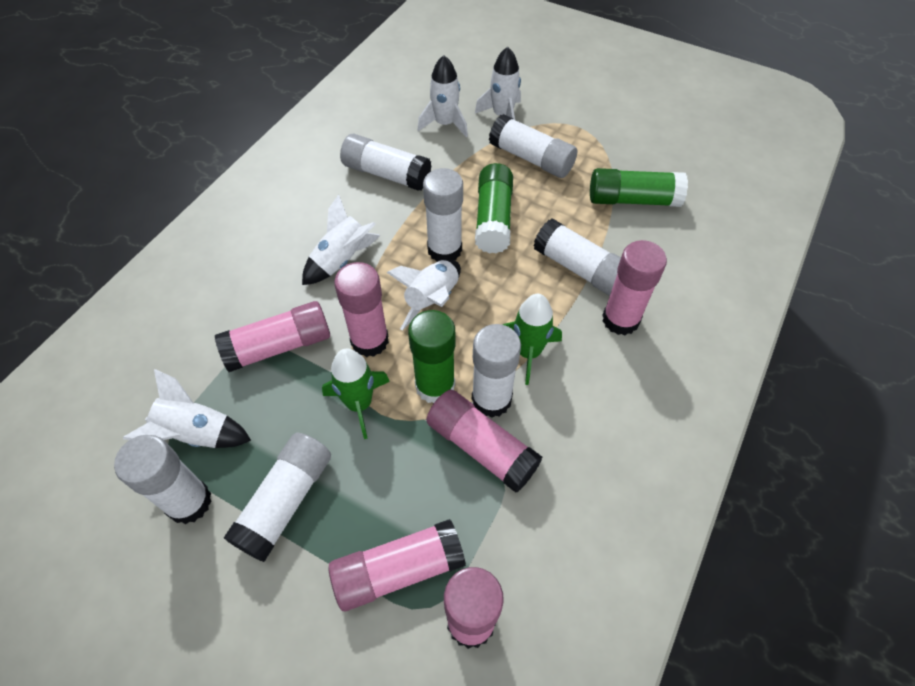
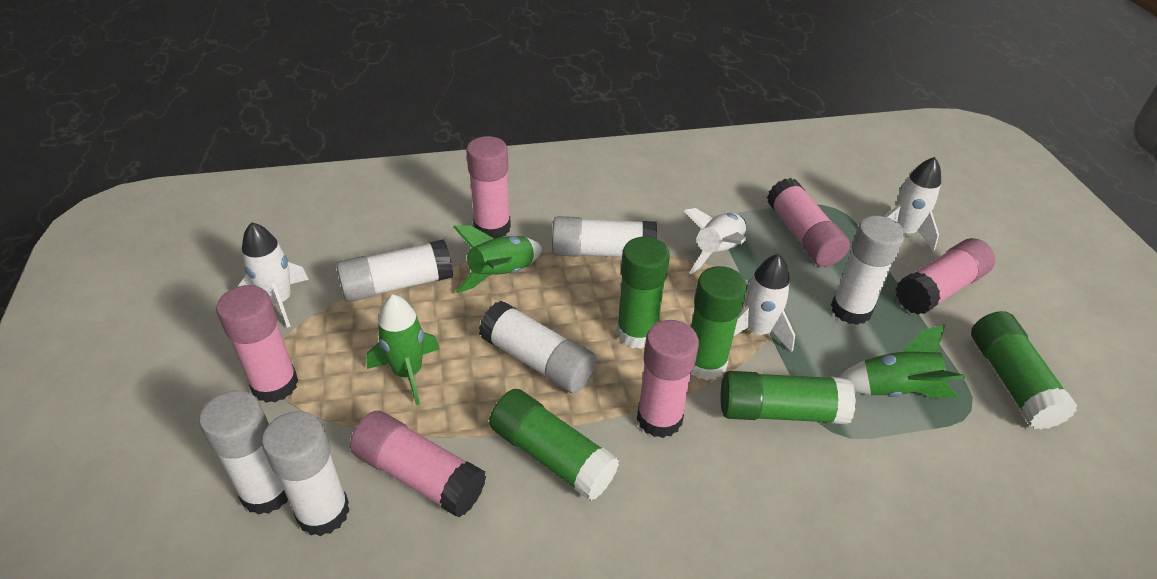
green glue stick: 3 -> 5
green rocket: 2 -> 3
white glue stick: 7 -> 6
white rocket: 5 -> 4

